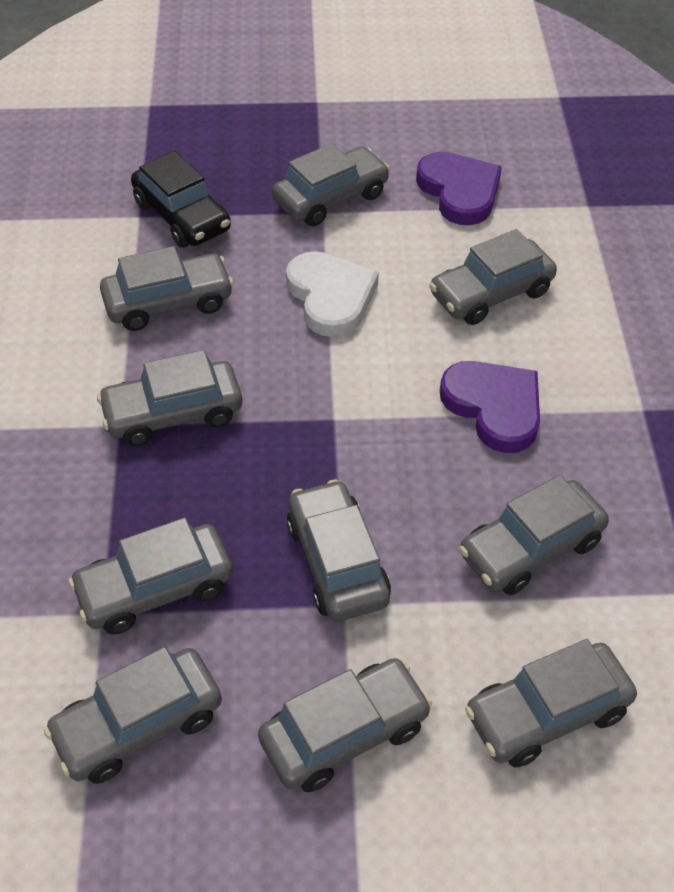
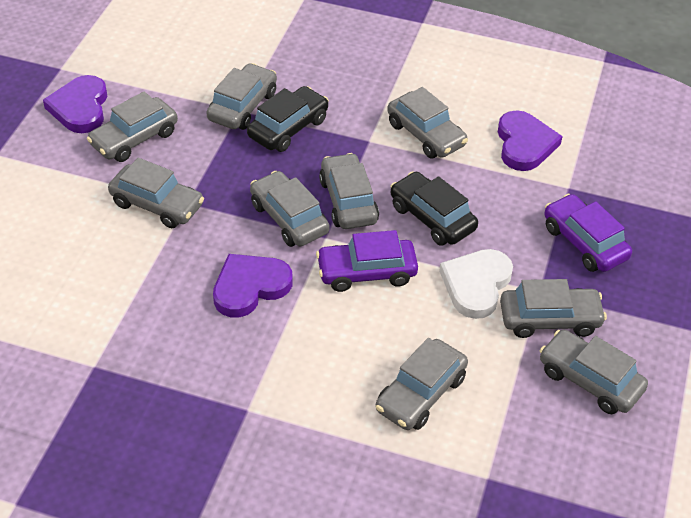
black car: 1 -> 2
grey car: 10 -> 9
purple car: 0 -> 2
purple heart: 2 -> 3

